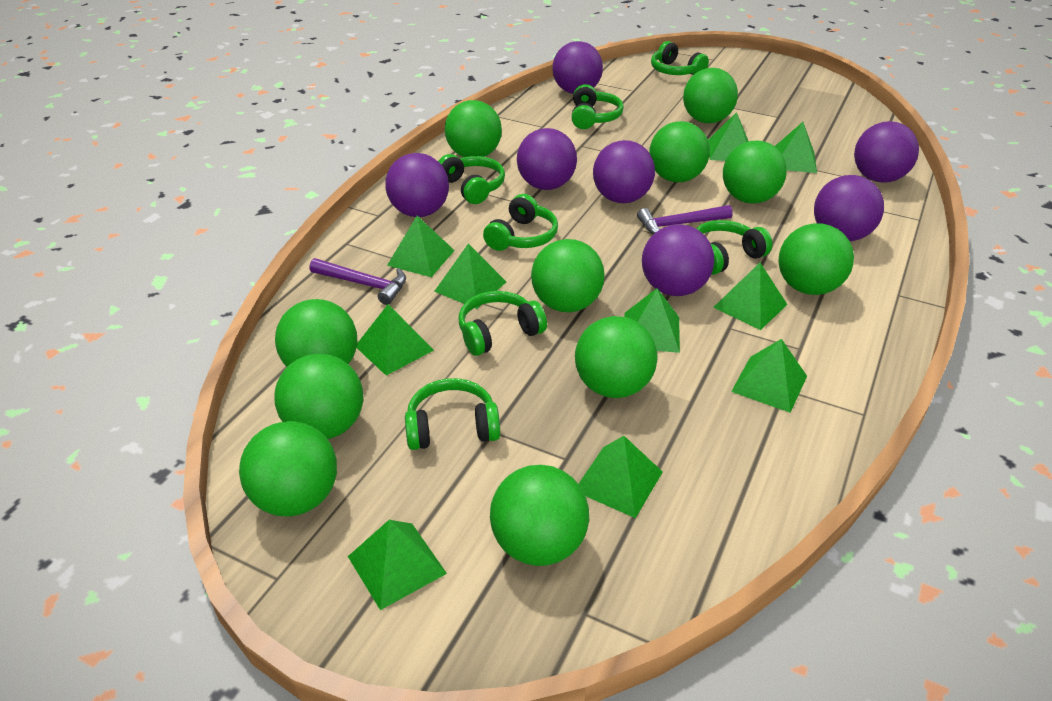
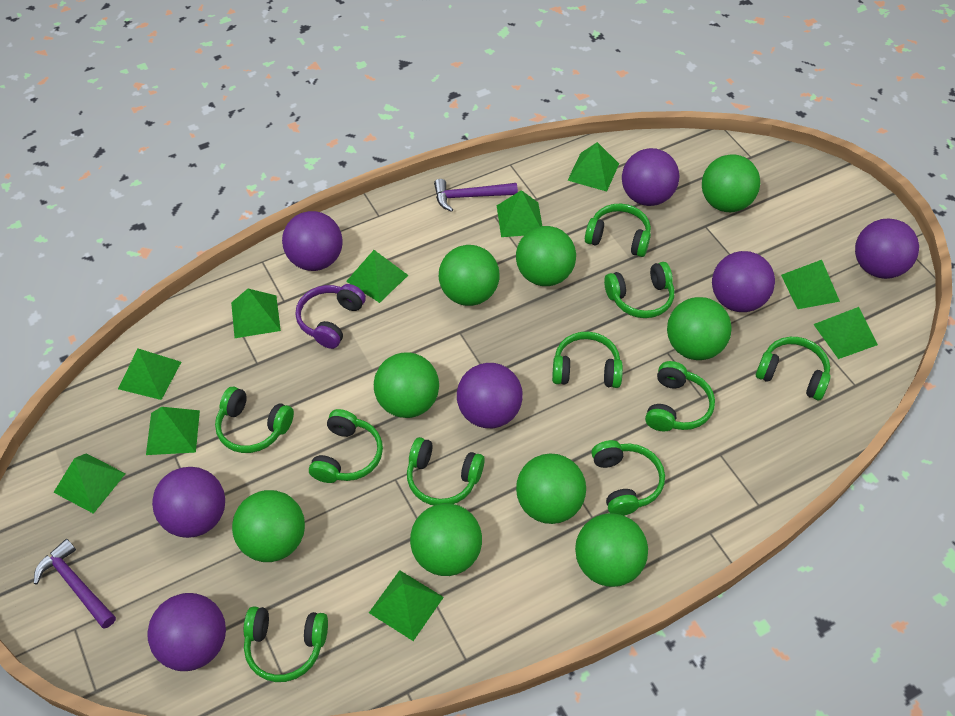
green ball: 11 -> 9
green headphones: 7 -> 10
purple headphones: 0 -> 1

